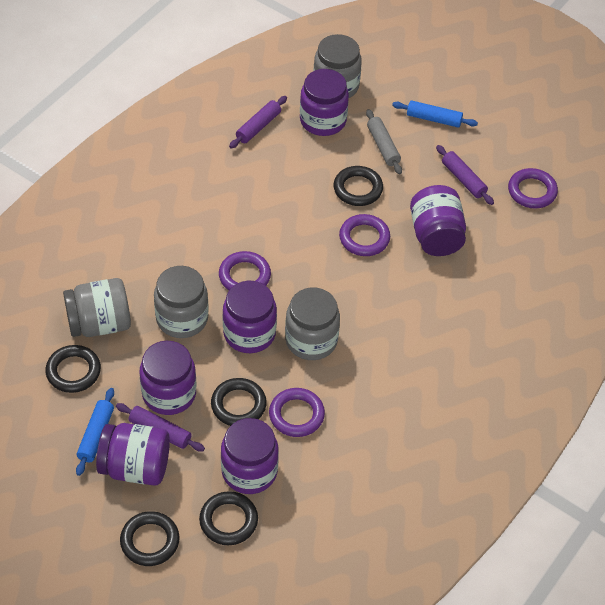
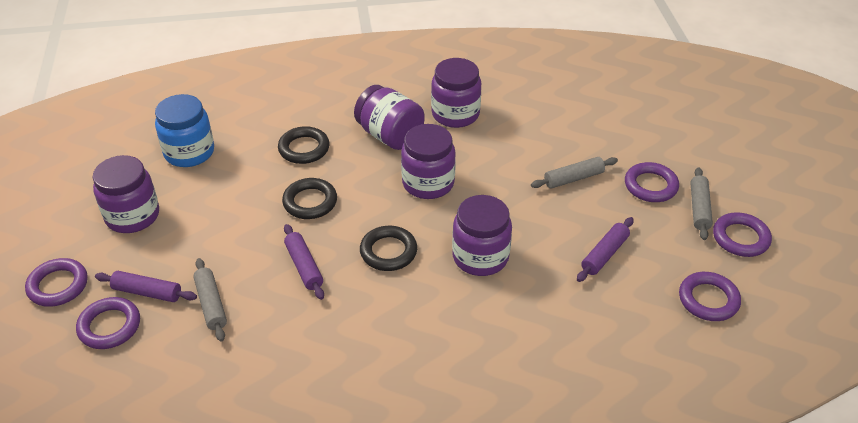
black ring: 5 -> 3
blue jar: 0 -> 1
blue rolling pin: 2 -> 0
grey jar: 4 -> 0
grey rolling pin: 1 -> 3
purple jar: 6 -> 5
purple ring: 4 -> 5

